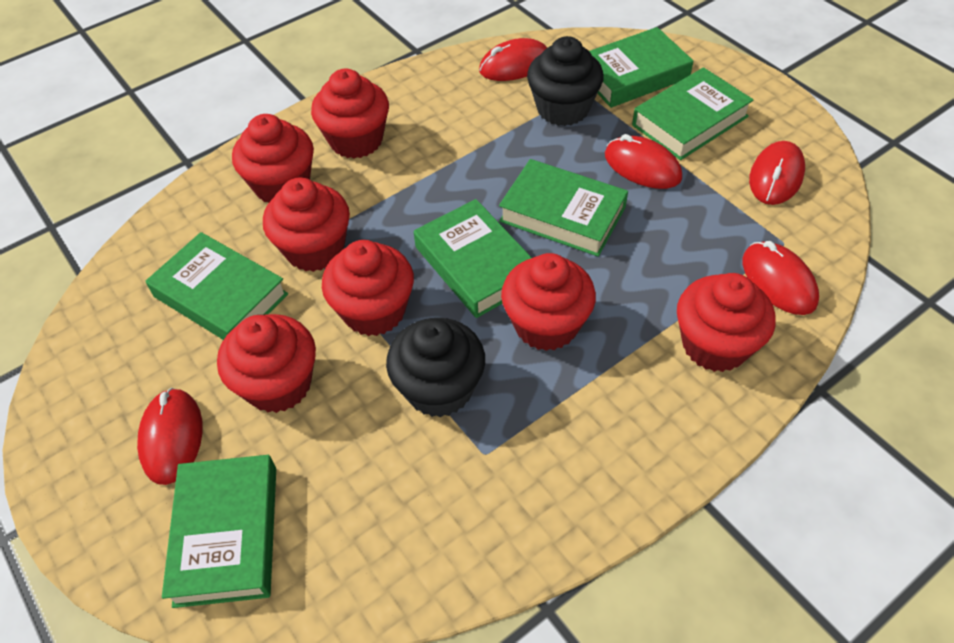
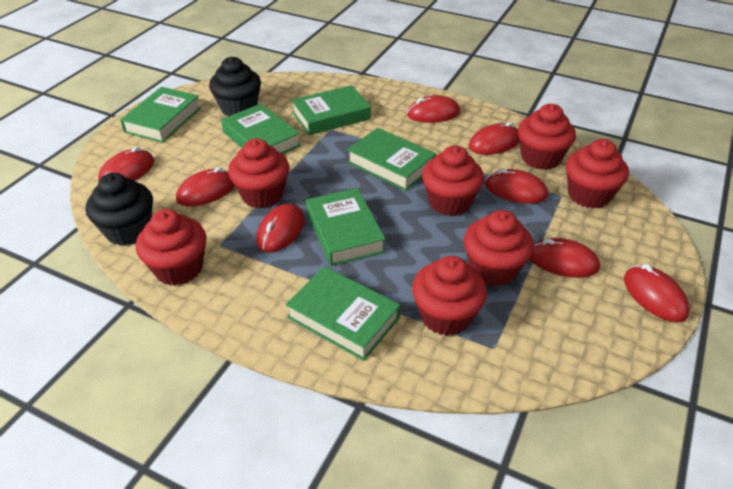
red mouse: 5 -> 8

